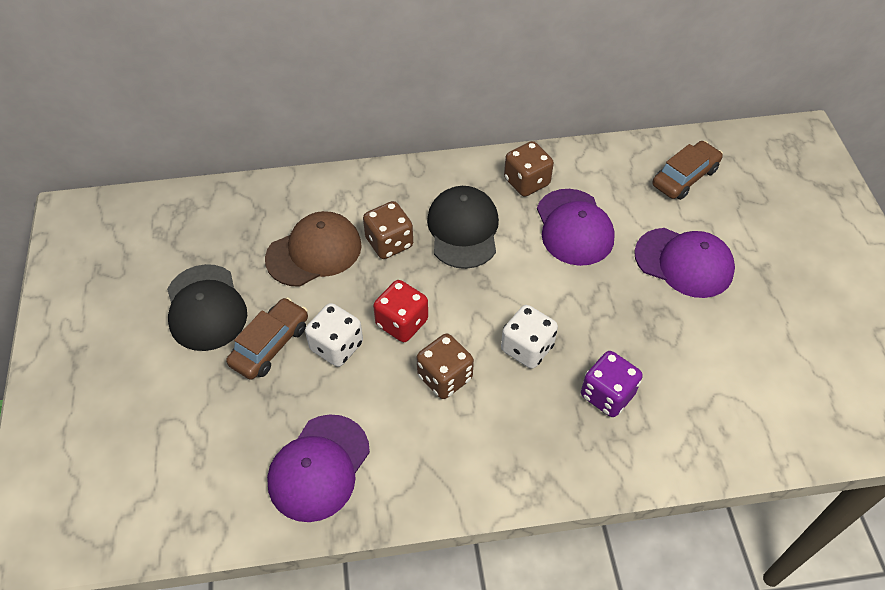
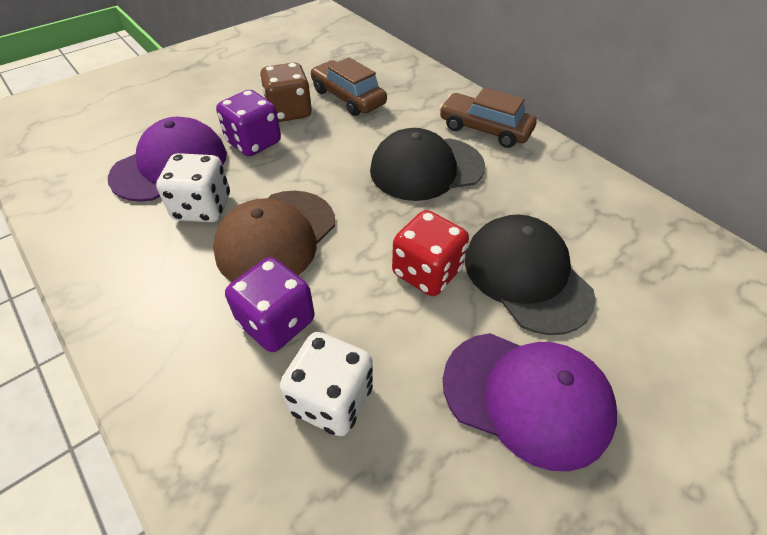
brown dice: 3 -> 1
purple cap: 3 -> 2
purple dice: 1 -> 2

